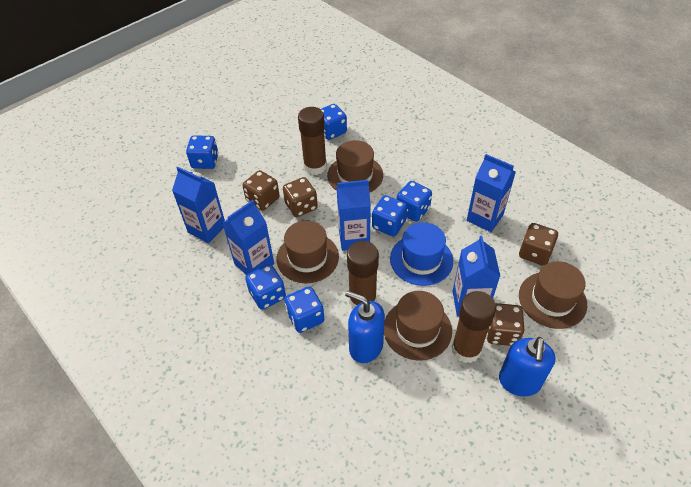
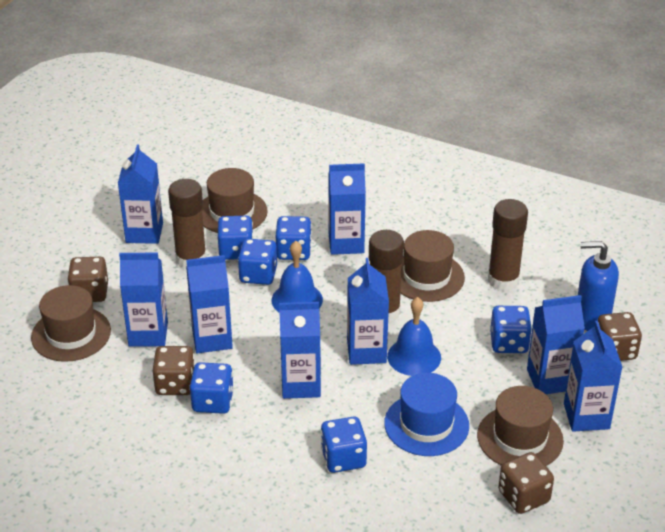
blue bell: 0 -> 2
blue carton: 5 -> 8
blue soap dispenser: 2 -> 1

